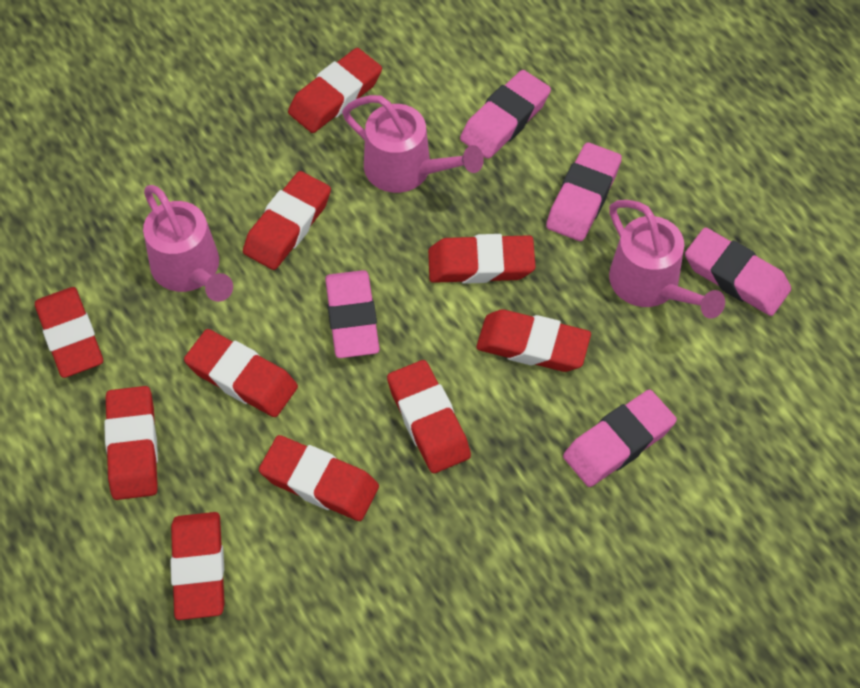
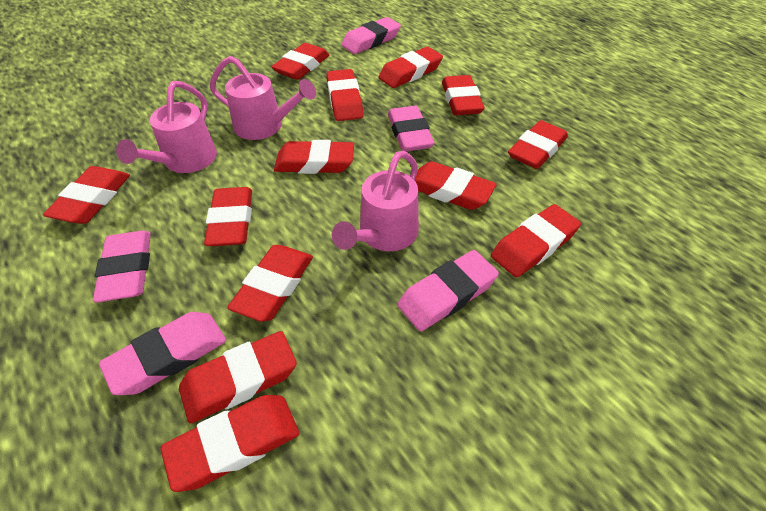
red eraser: 10 -> 13

